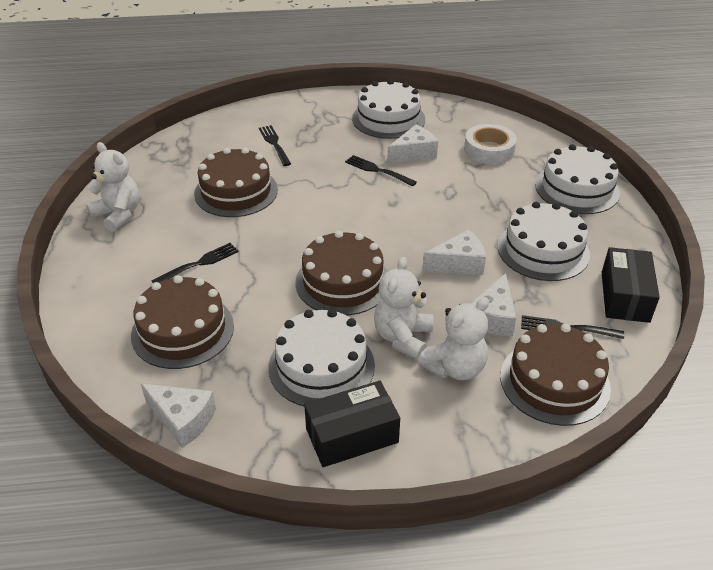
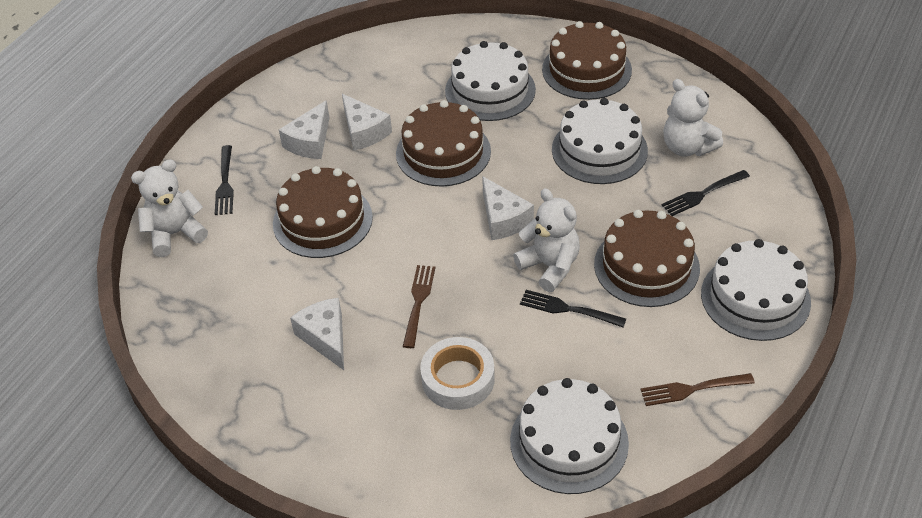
black box: 2 -> 0
black fork: 4 -> 3
brown fork: 0 -> 2

